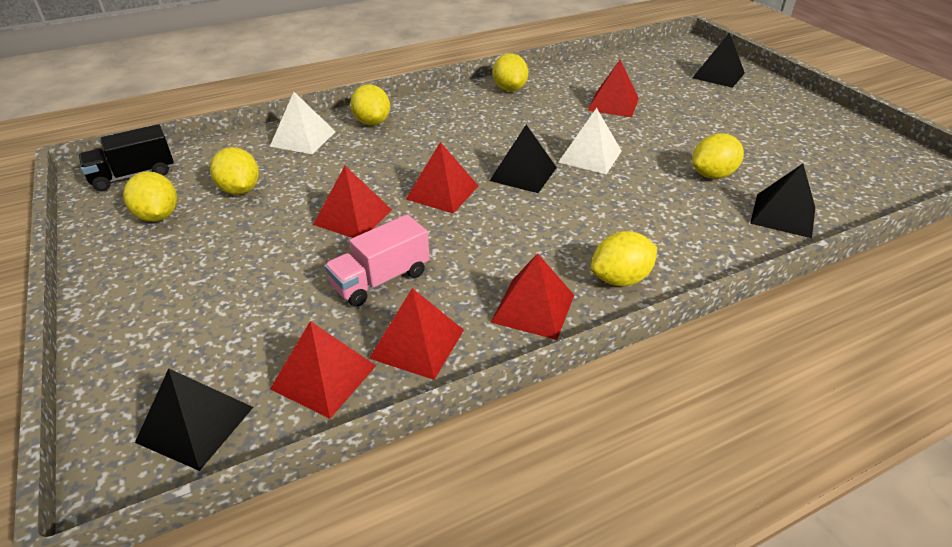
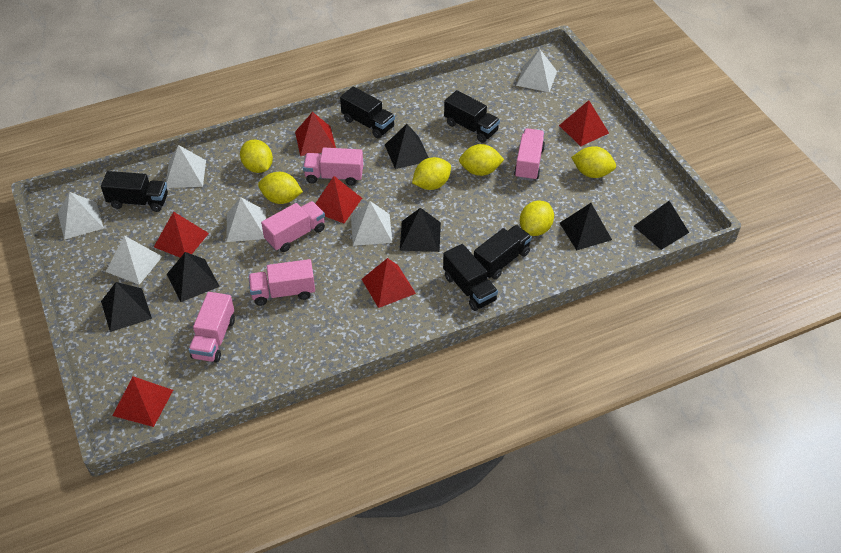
black pyramid: 4 -> 6
black truck: 1 -> 5
pink truck: 1 -> 5
white pyramid: 2 -> 6

